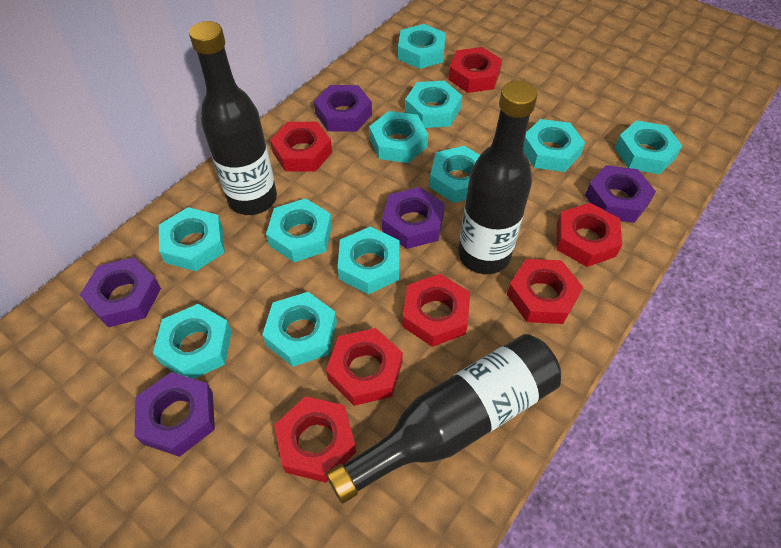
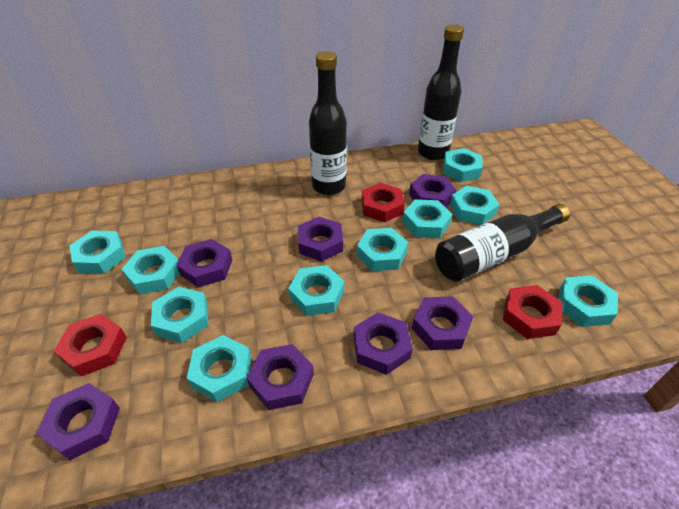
purple nut: 5 -> 7
red nut: 7 -> 3
turquoise nut: 11 -> 10

